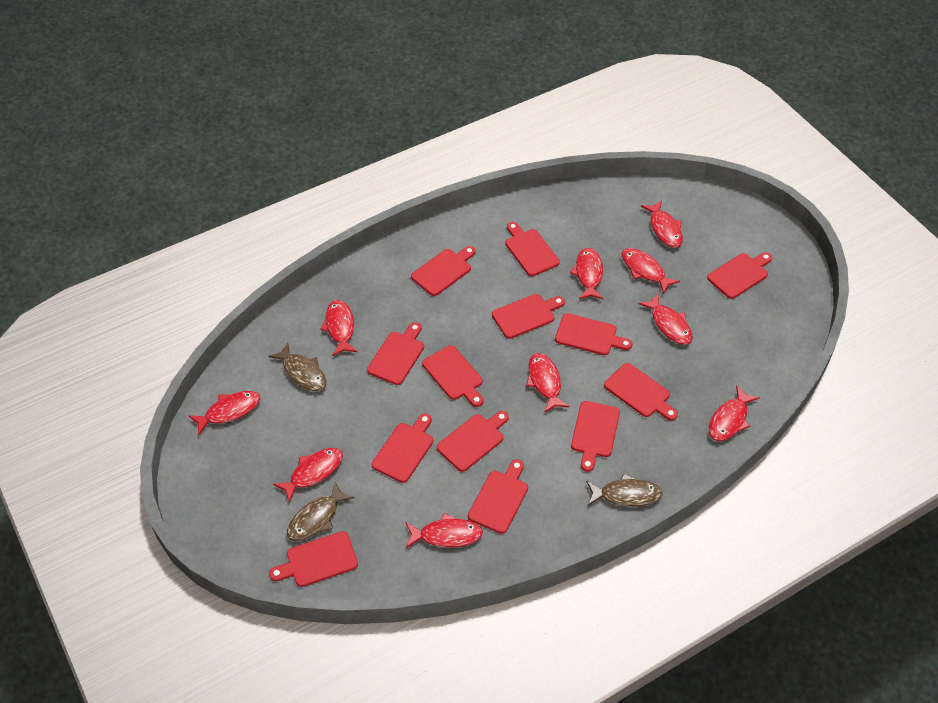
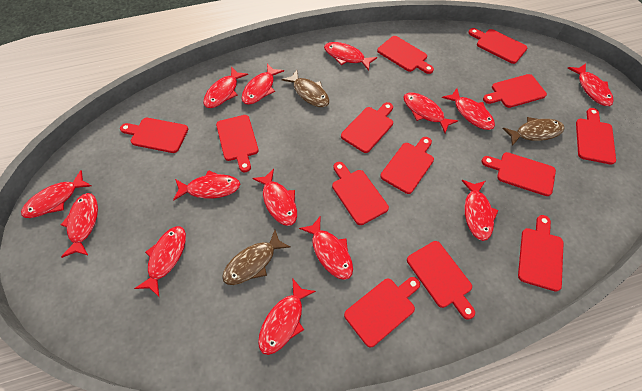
red fish: 10 -> 14

